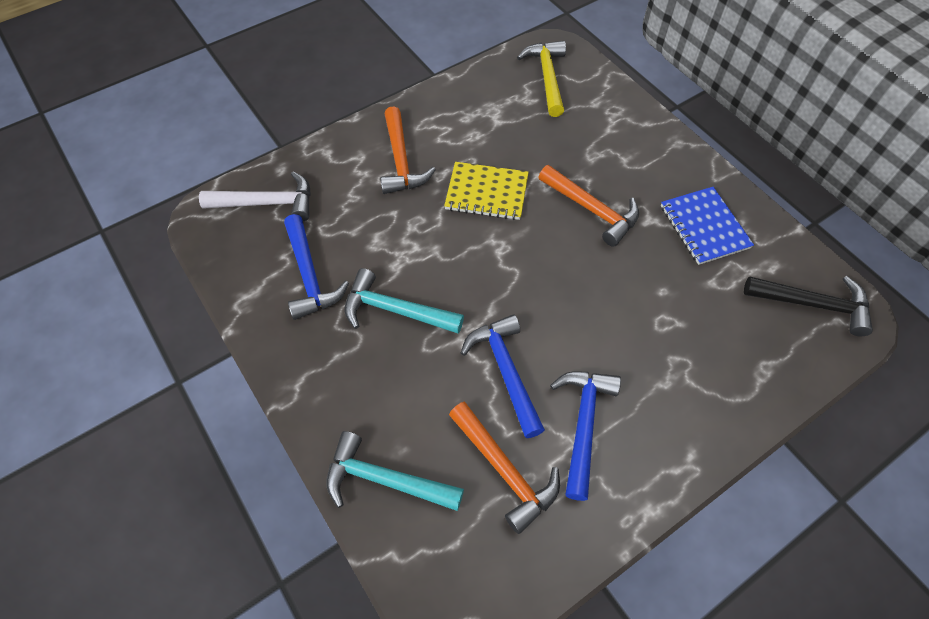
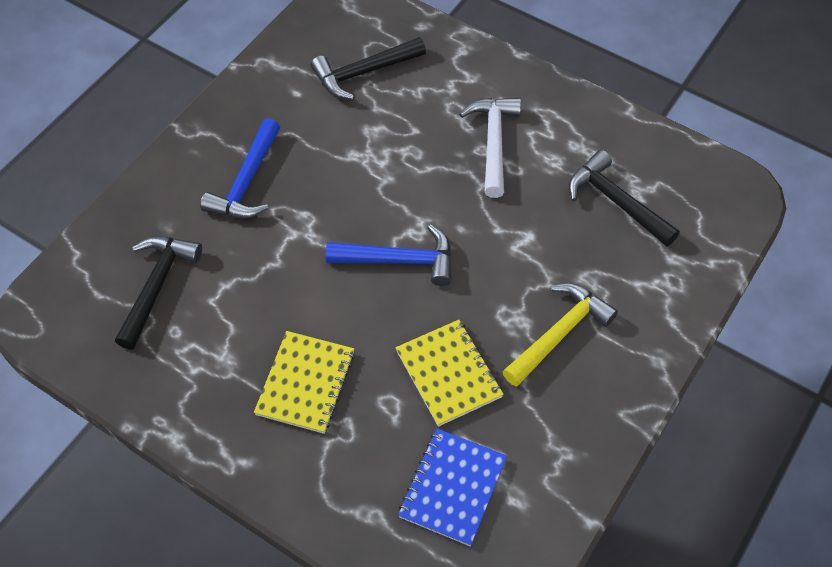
black hammer: 1 -> 3
blue hammer: 3 -> 2
orange hammer: 3 -> 0
turquoise hammer: 2 -> 0
yellow notebook: 1 -> 2

